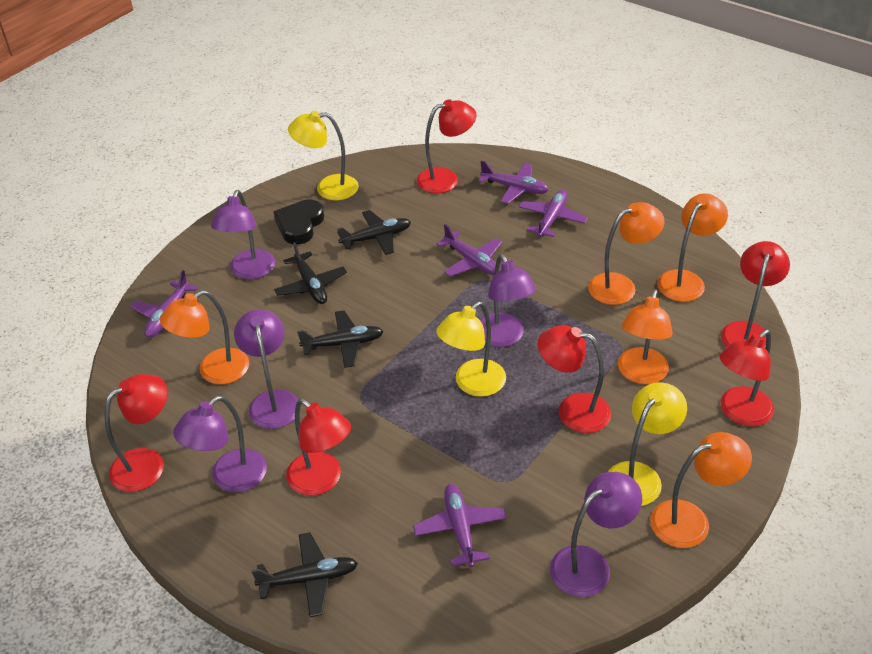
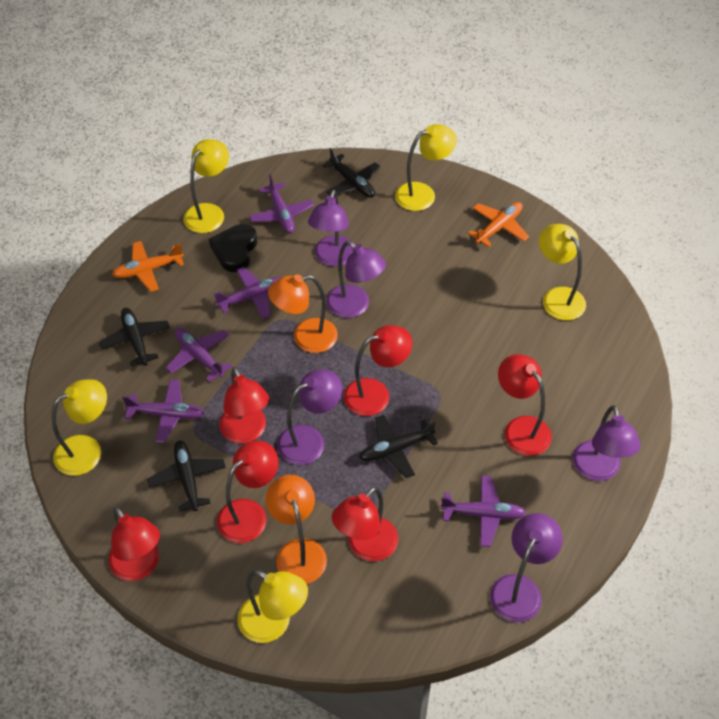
orange lamp: 5 -> 2
orange plane: 0 -> 2
yellow lamp: 3 -> 5

